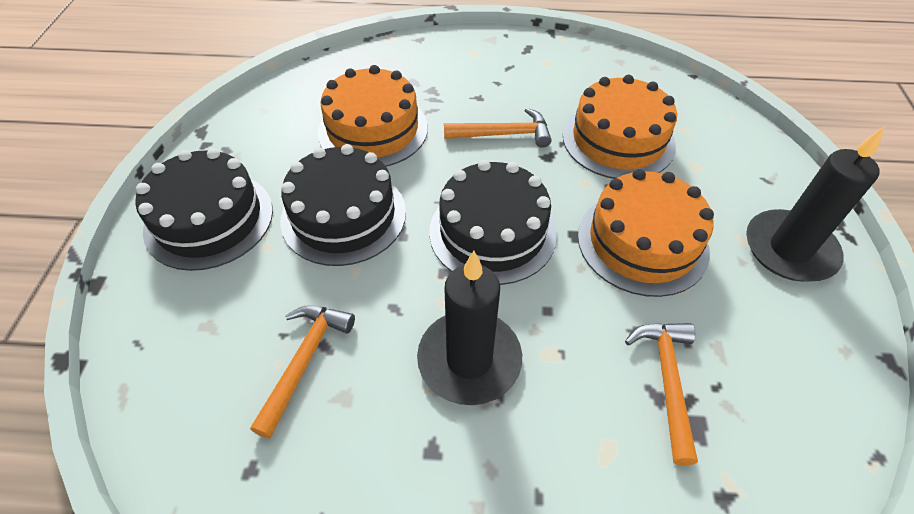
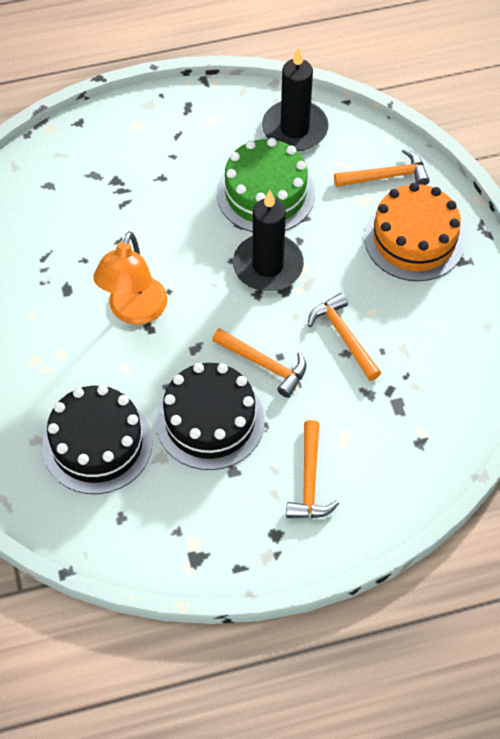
black cake: 3 -> 2
green cake: 0 -> 1
orange cake: 3 -> 1
orange hammer: 3 -> 4
orange lamp: 0 -> 1

